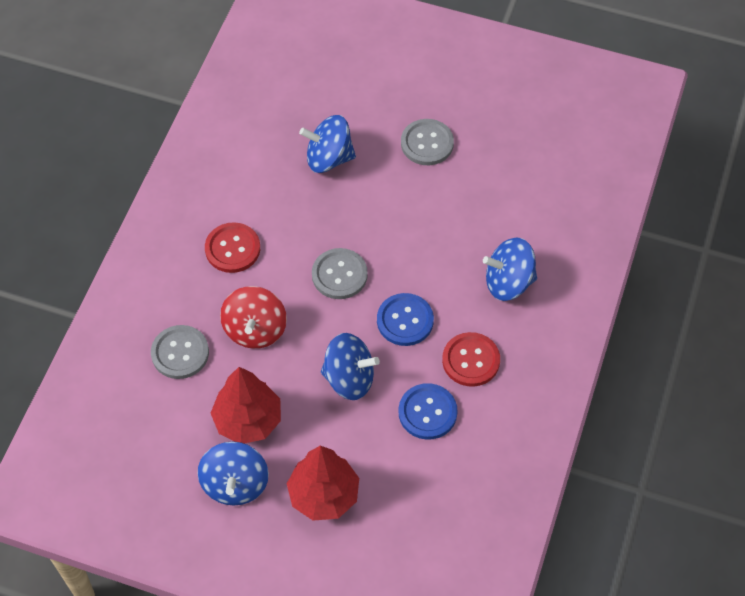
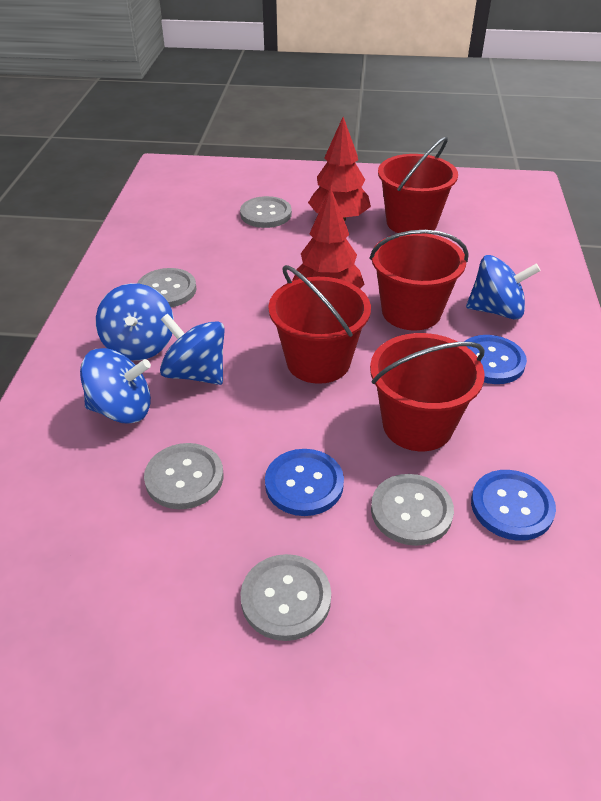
blue button: 2 -> 3
grey button: 3 -> 5
red bucket: 0 -> 4
red button: 2 -> 0
red spinning top: 1 -> 0

